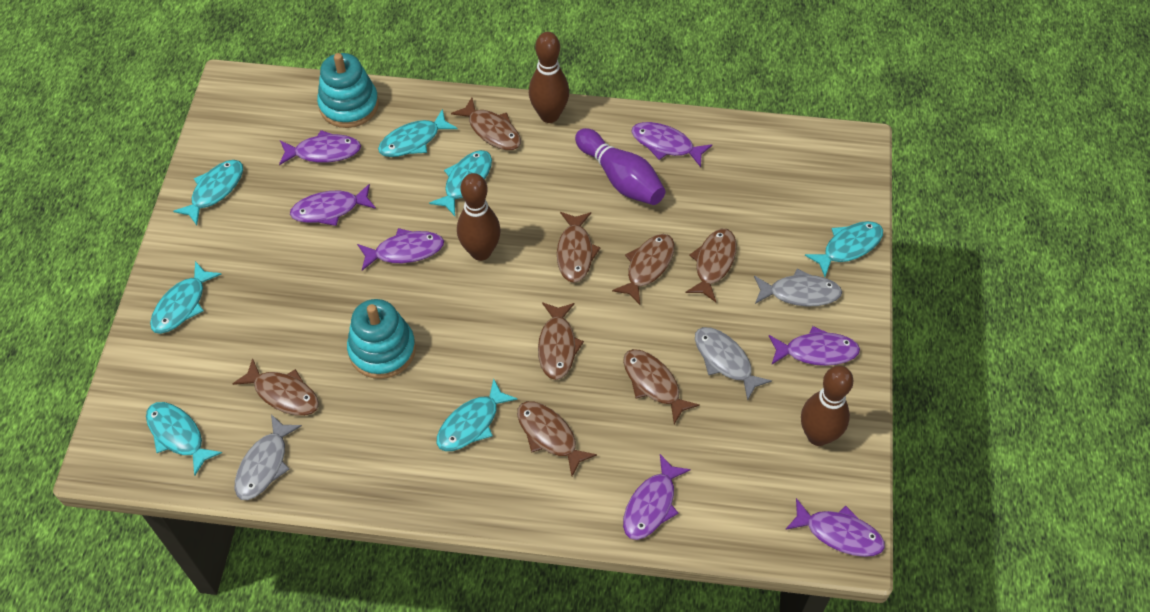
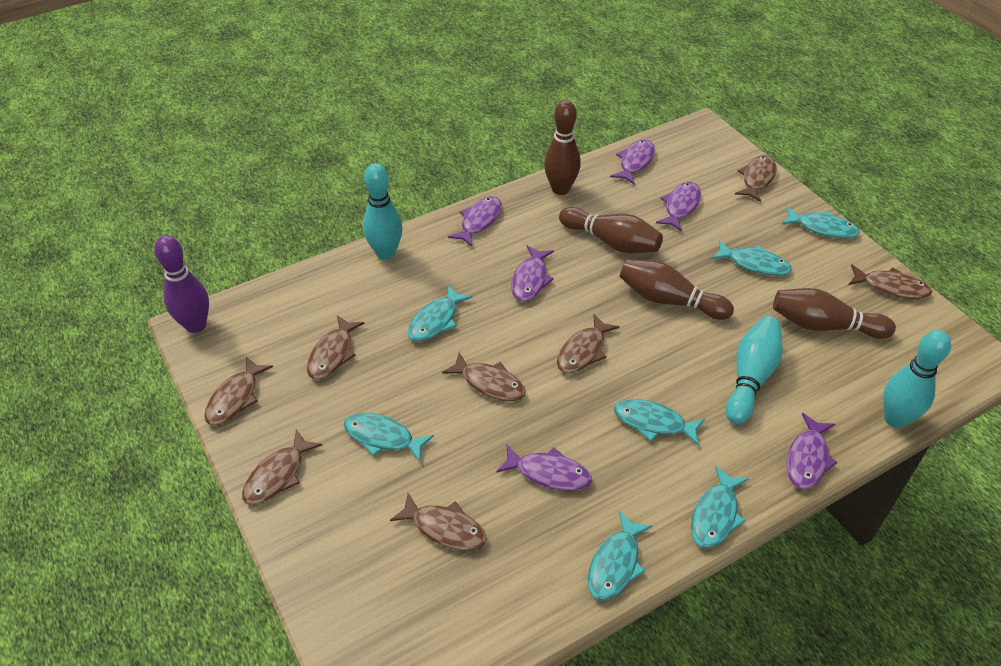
brown bowling pin: 3 -> 4
grey fish: 3 -> 0
purple fish: 7 -> 6
turquoise bowling pin: 0 -> 3
turquoise stacking toy: 2 -> 0

